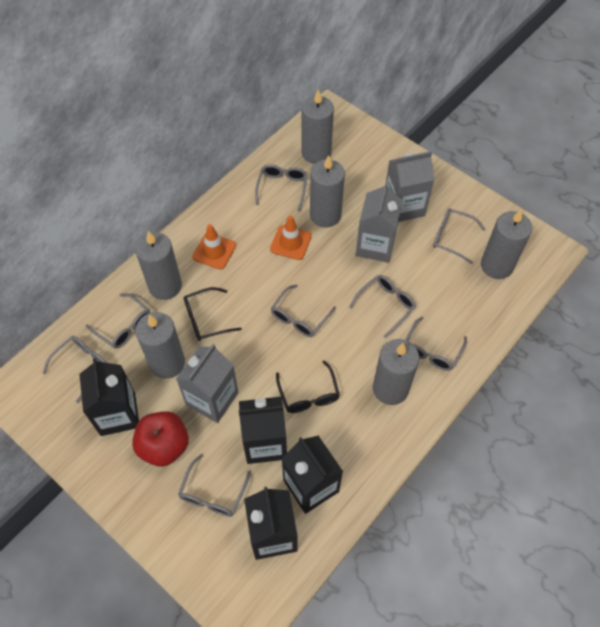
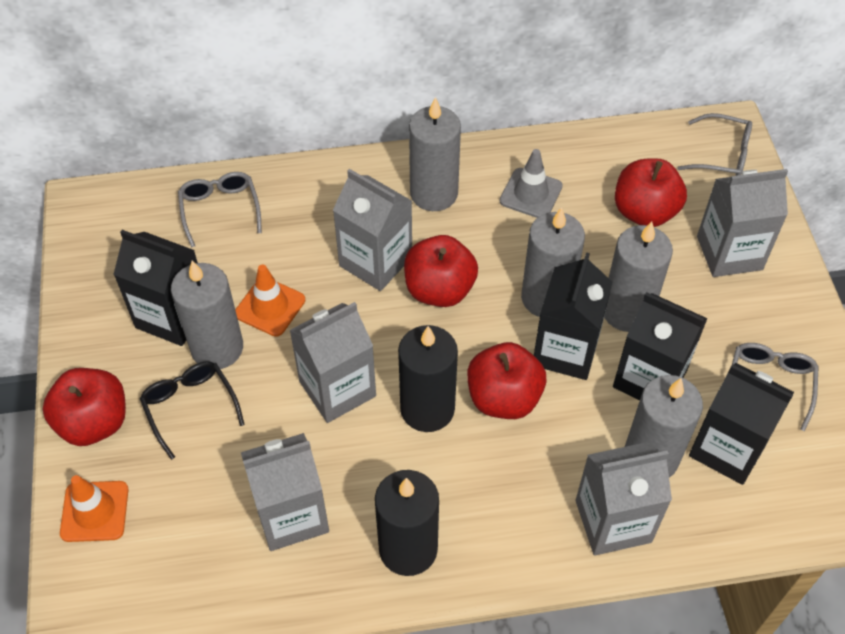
black candle: 0 -> 2
black glasses: 2 -> 1
grey candle: 6 -> 5
grey carton: 3 -> 5
grey glasses: 8 -> 3
grey traffic cone: 0 -> 1
red apple: 1 -> 4

